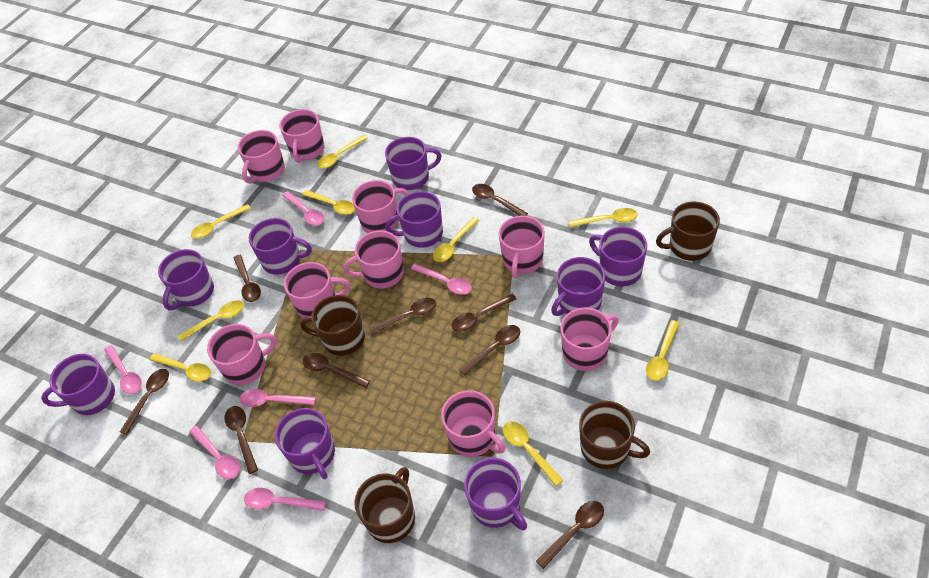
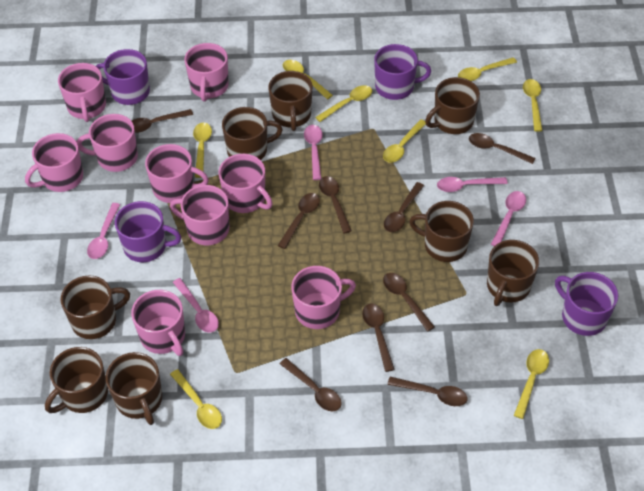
brown mug: 4 -> 8
pink spoon: 6 -> 5
purple mug: 9 -> 4
yellow spoon: 9 -> 8

